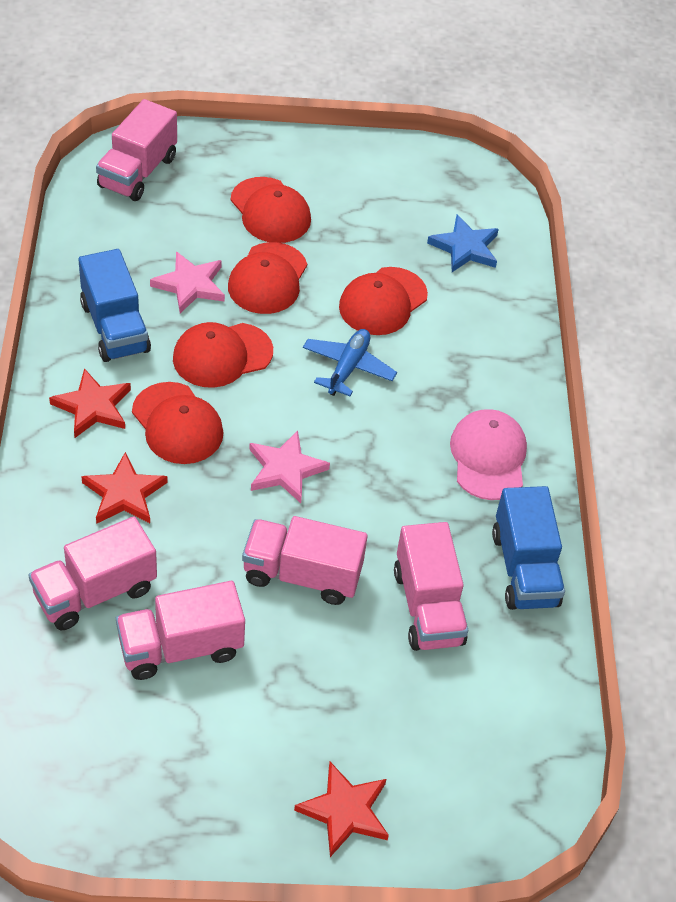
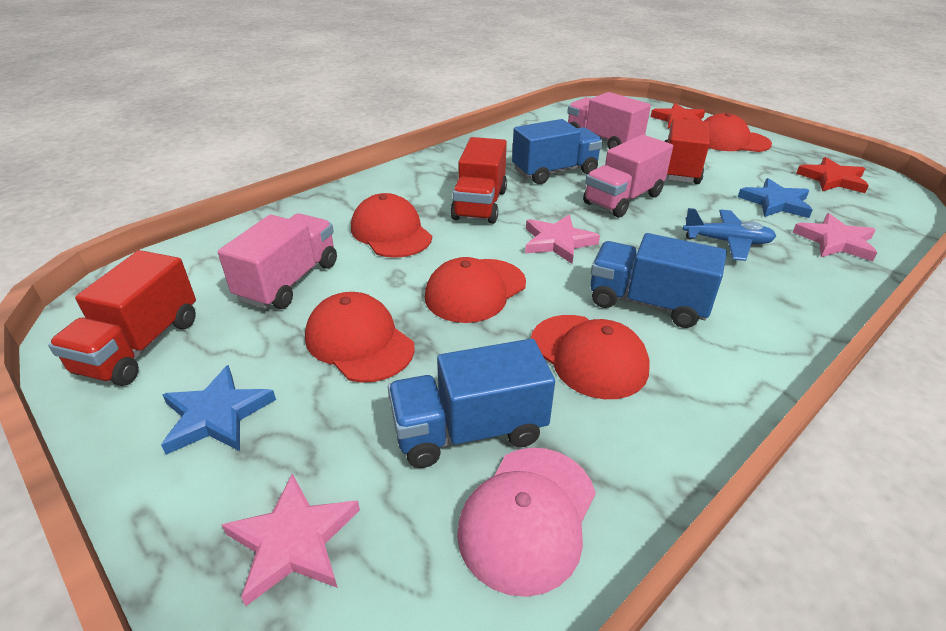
blue star: 1 -> 2
blue truck: 2 -> 3
pink star: 2 -> 3
pink truck: 5 -> 3
red star: 3 -> 2
red truck: 0 -> 3

